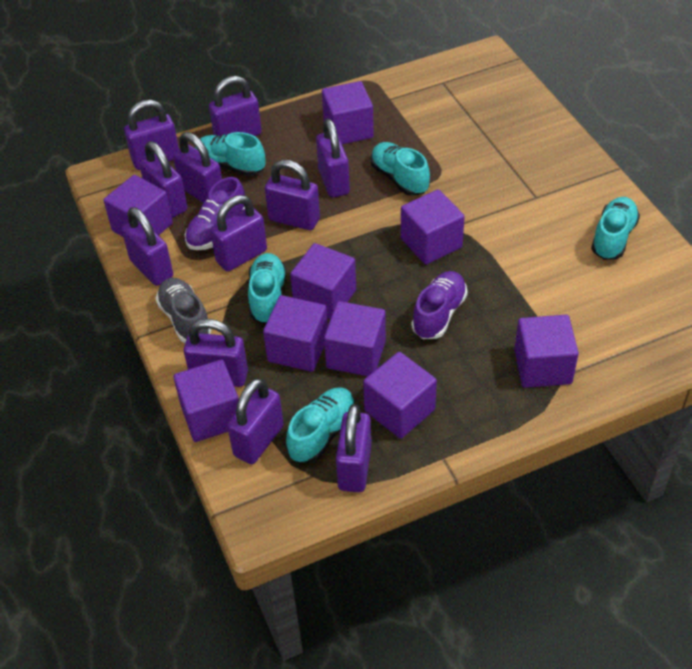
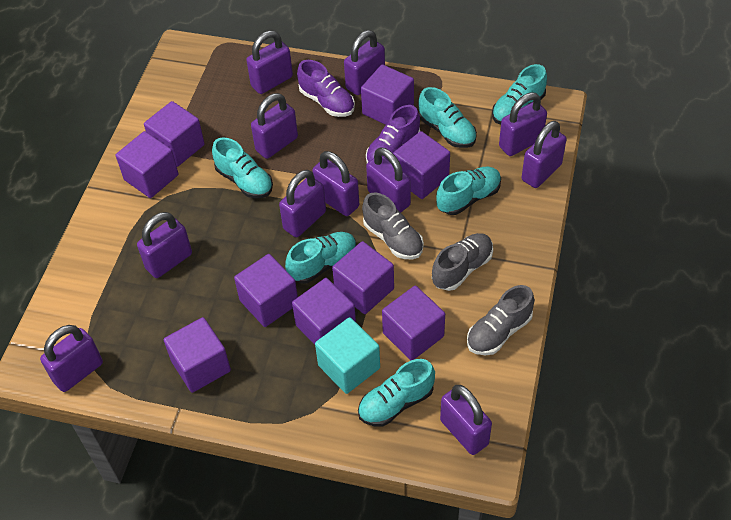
grey shoe: 1 -> 3
turquoise cube: 0 -> 1
turquoise shoe: 5 -> 6

